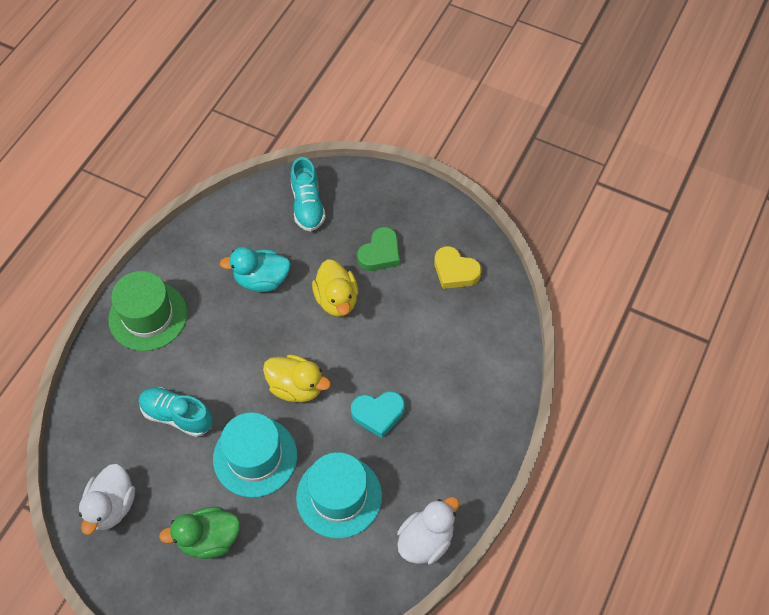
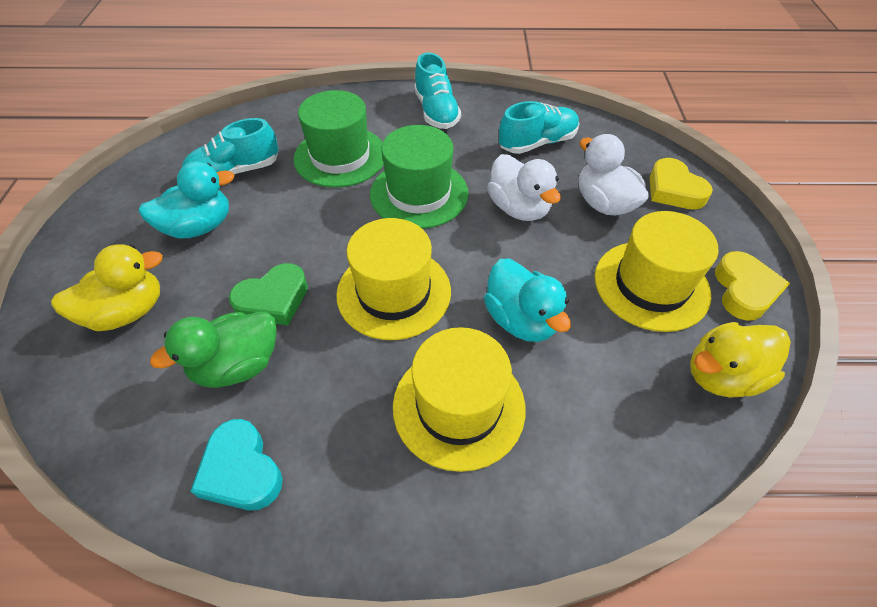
green hat: 1 -> 2
turquoise duck: 1 -> 2
turquoise hat: 2 -> 0
turquoise shoe: 2 -> 3
yellow hat: 0 -> 3
yellow heart: 1 -> 2

